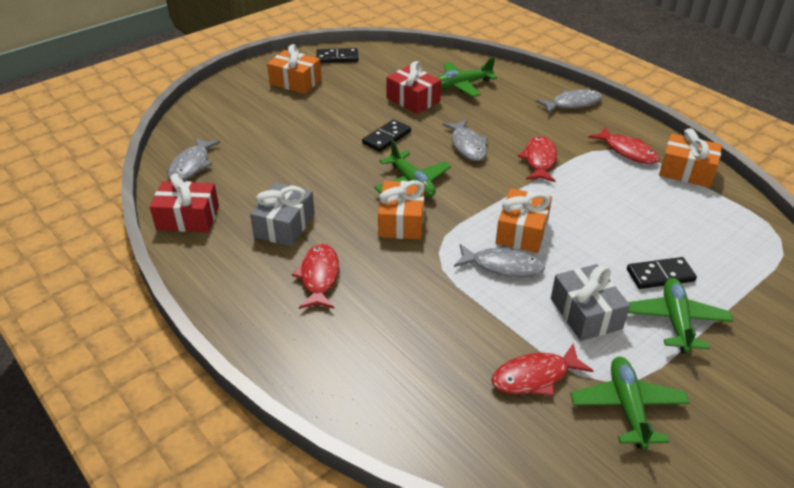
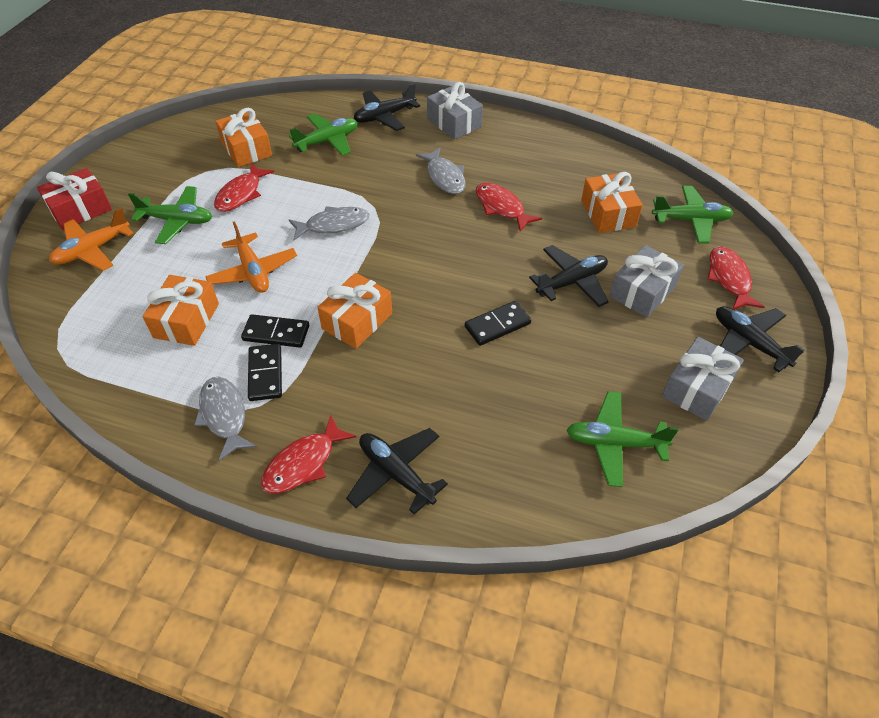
black plane: 0 -> 4
grey fish: 4 -> 3
grey gift: 2 -> 3
orange plane: 0 -> 2
red gift: 2 -> 1

